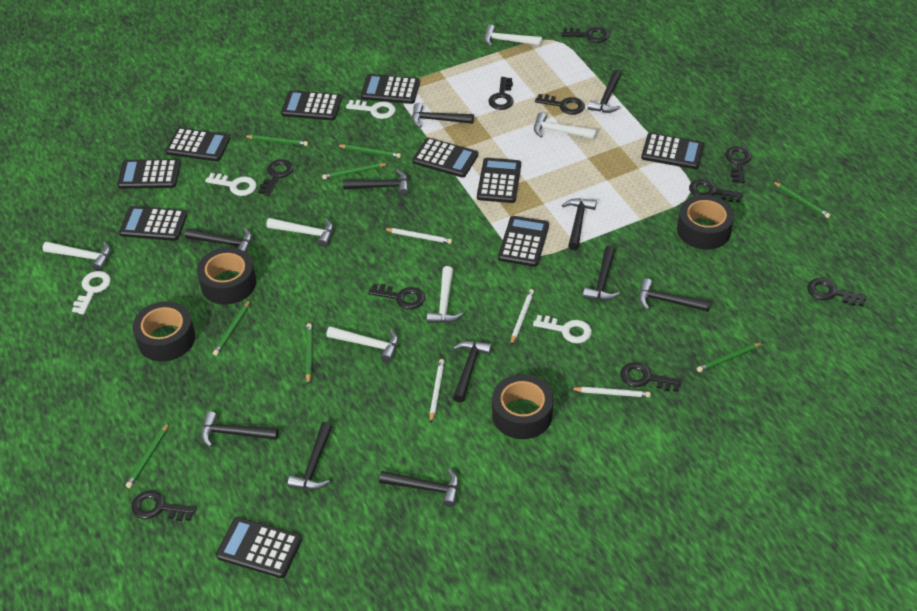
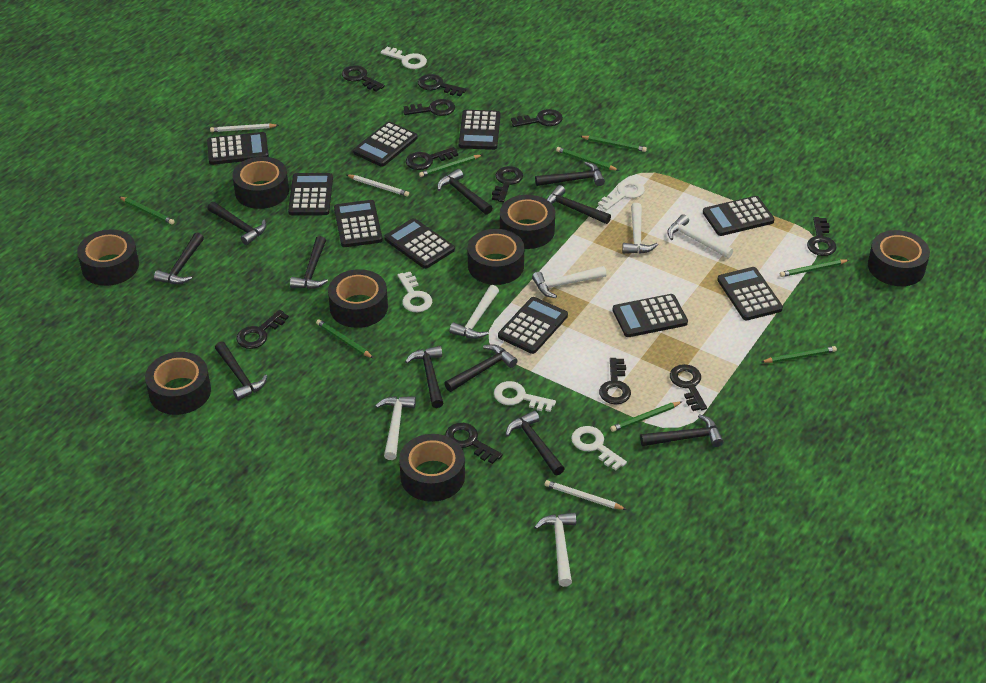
black key: 10 -> 11
black tape: 4 -> 8
white key: 4 -> 5
white pencil: 4 -> 3

